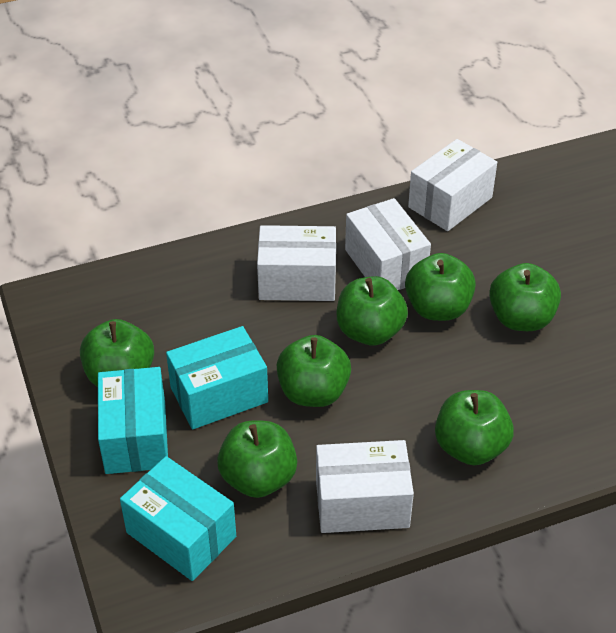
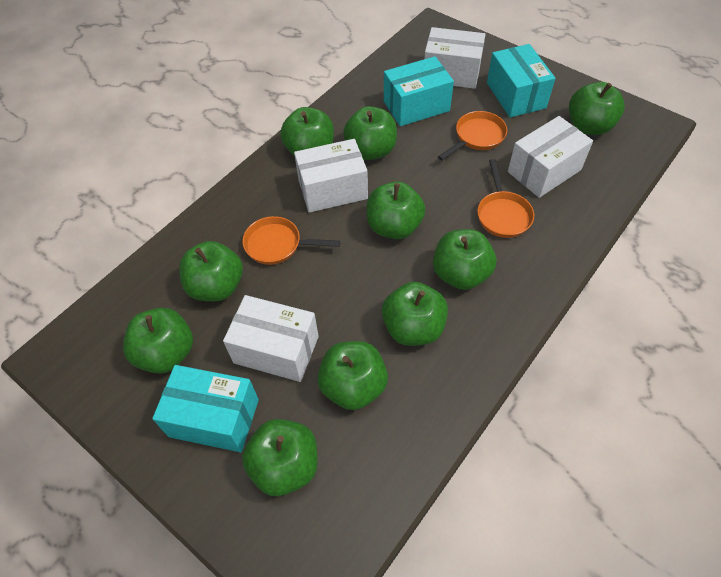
green apple: 7 -> 10
orange pan: 0 -> 3

